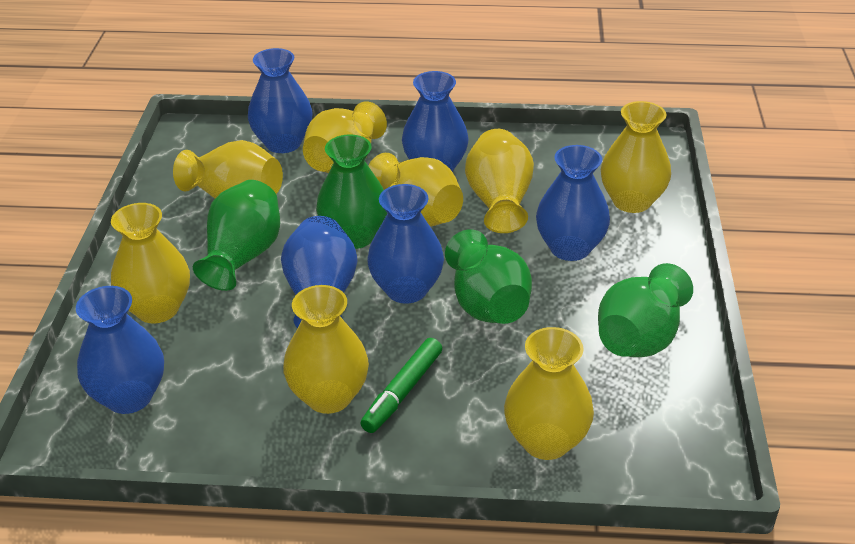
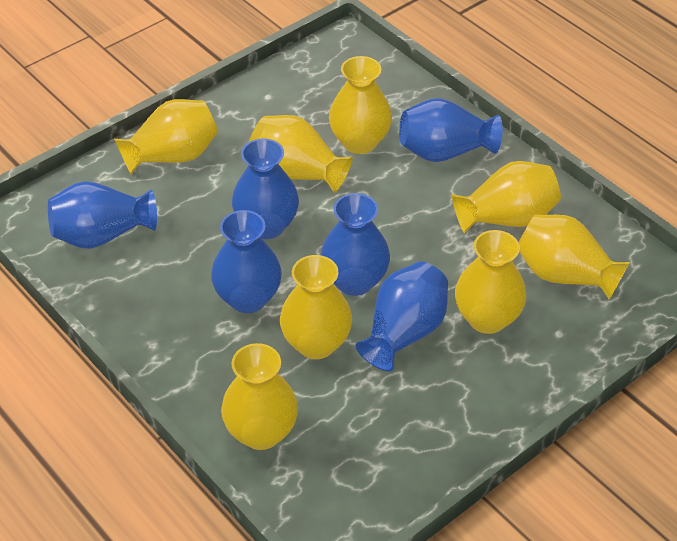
green marker: 1 -> 0
green vase: 4 -> 0

